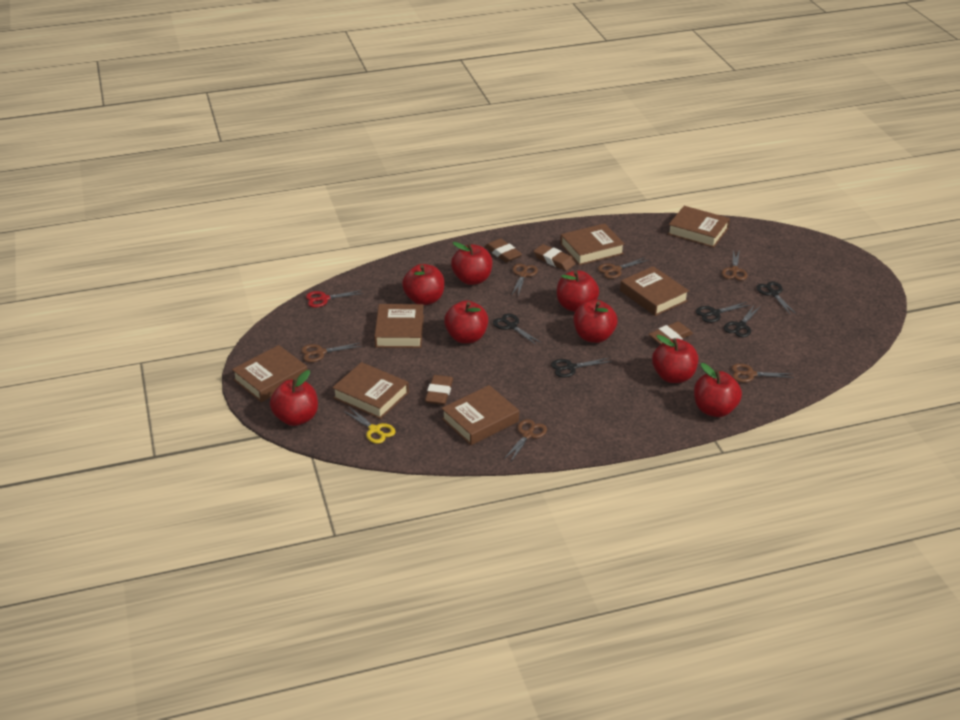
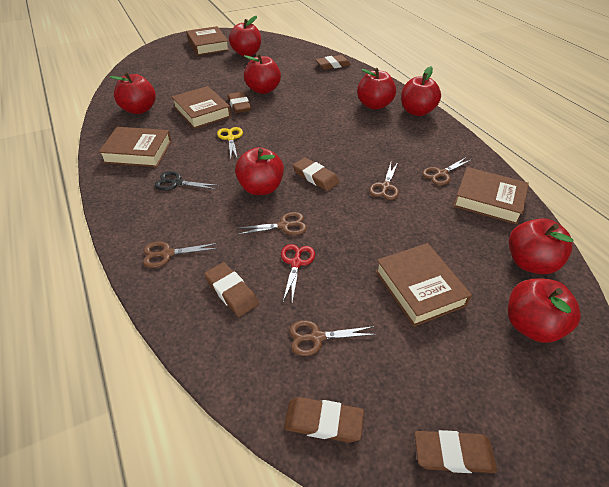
black scissors: 5 -> 1
brown book: 7 -> 5
brown eraser: 4 -> 6
brown scissors: 6 -> 5

